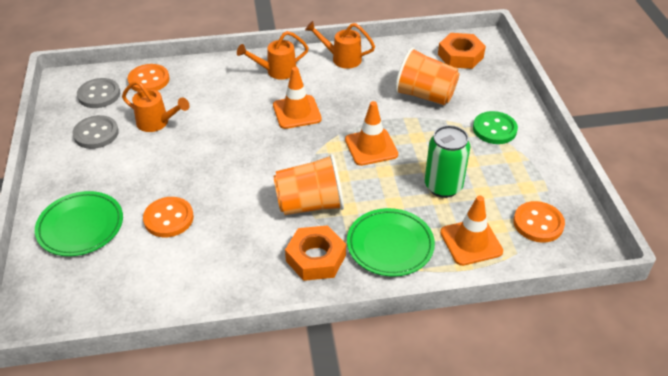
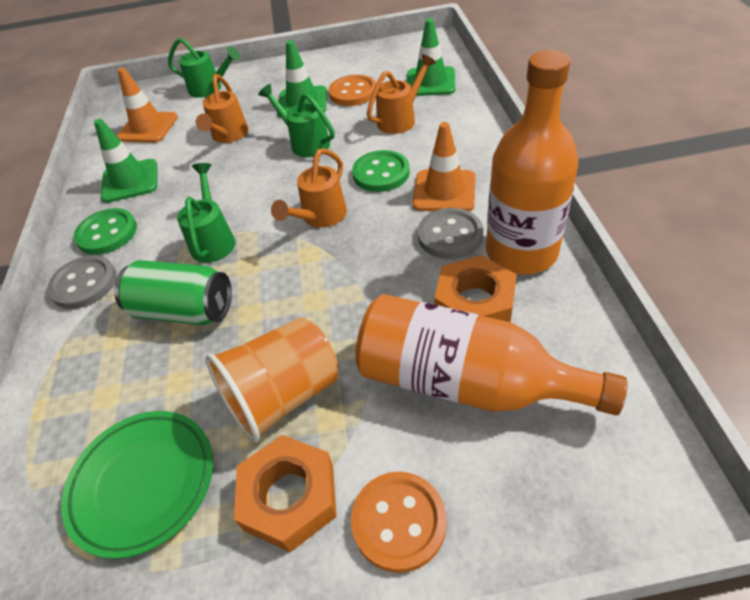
green button: 1 -> 2
green plate: 2 -> 1
green traffic cone: 0 -> 3
green watering can: 0 -> 3
orange bottle: 0 -> 2
orange button: 3 -> 2
orange cup: 2 -> 1
orange traffic cone: 3 -> 2

